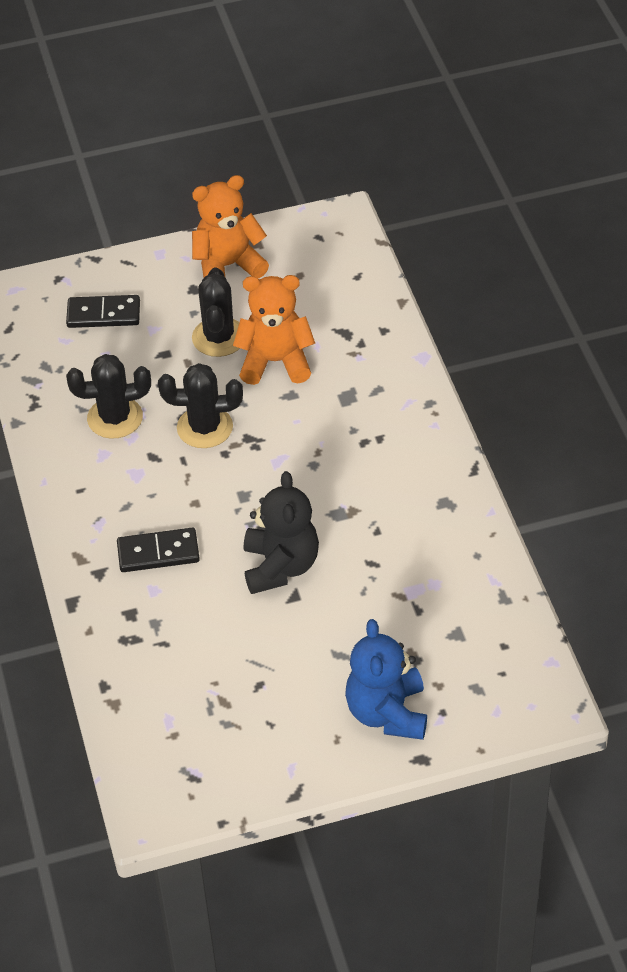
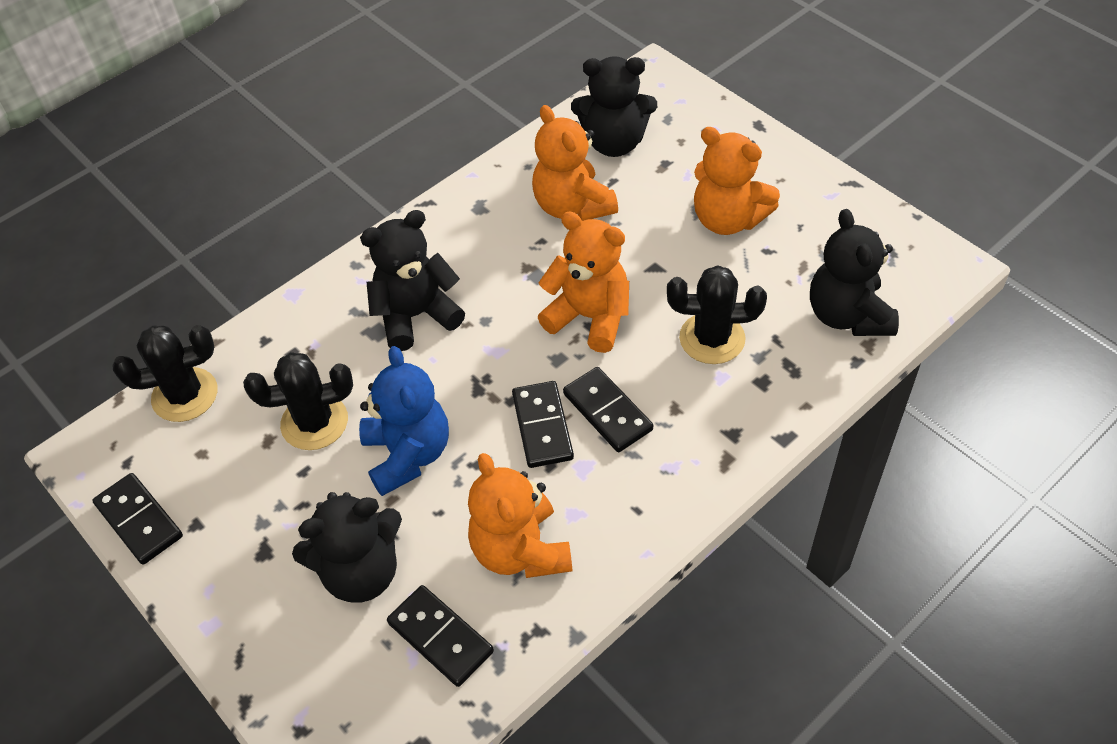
black domino: 2 -> 4
black teddy bear: 1 -> 4
orange teddy bear: 2 -> 4

